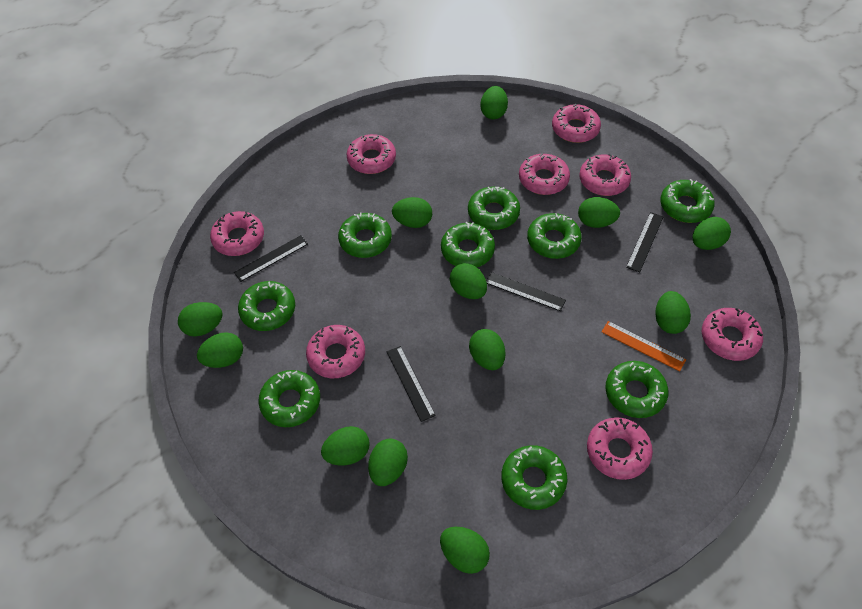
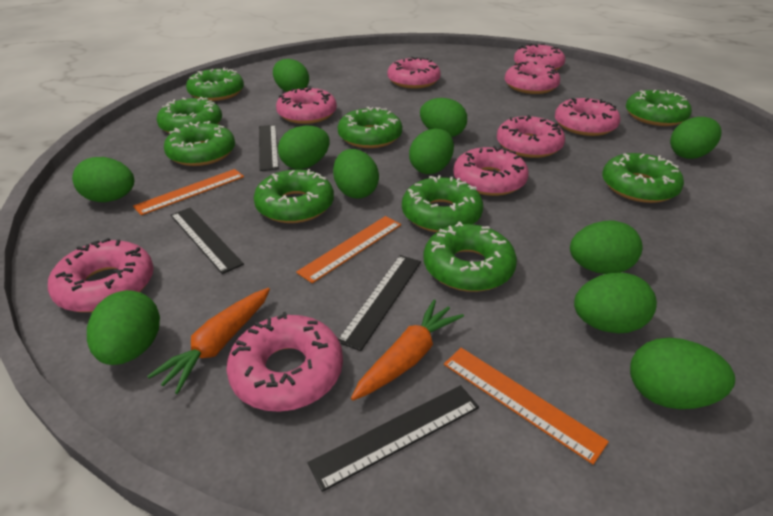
green egg: 12 -> 11
orange carrot: 0 -> 2
orange ruler: 1 -> 3
pink donut: 8 -> 9

